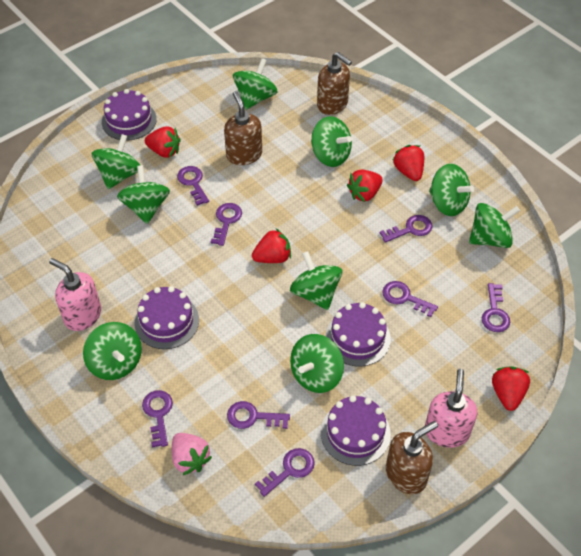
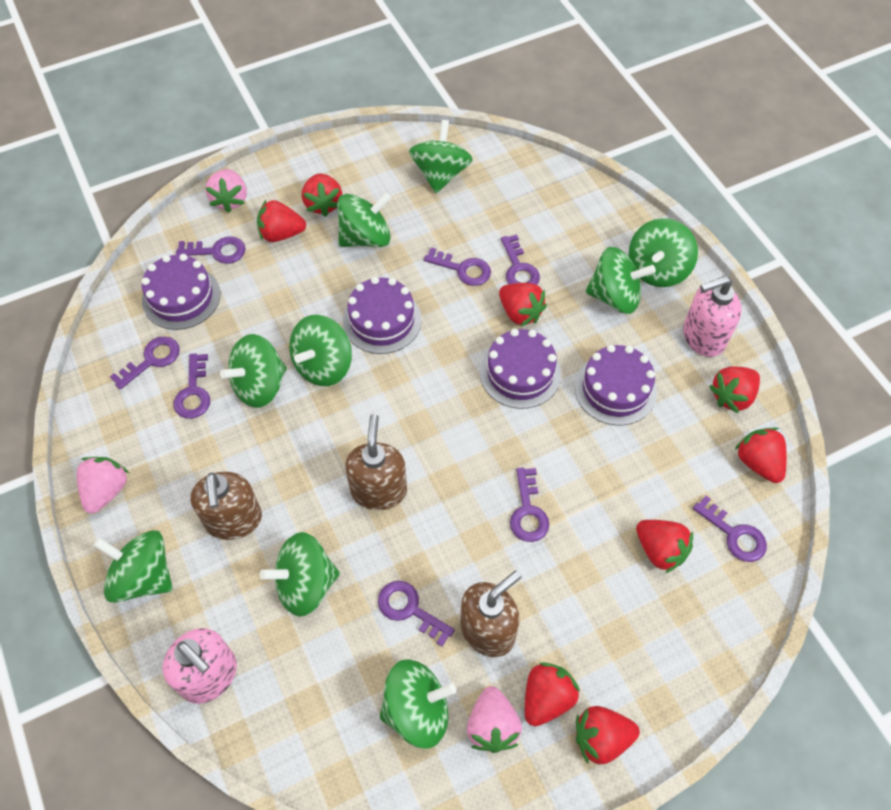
pink strawberry: 1 -> 3
red strawberry: 5 -> 8

